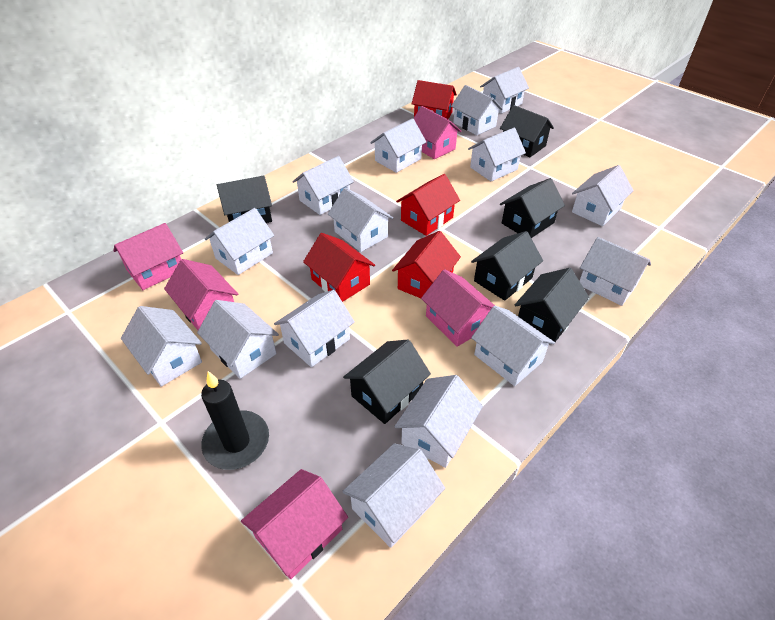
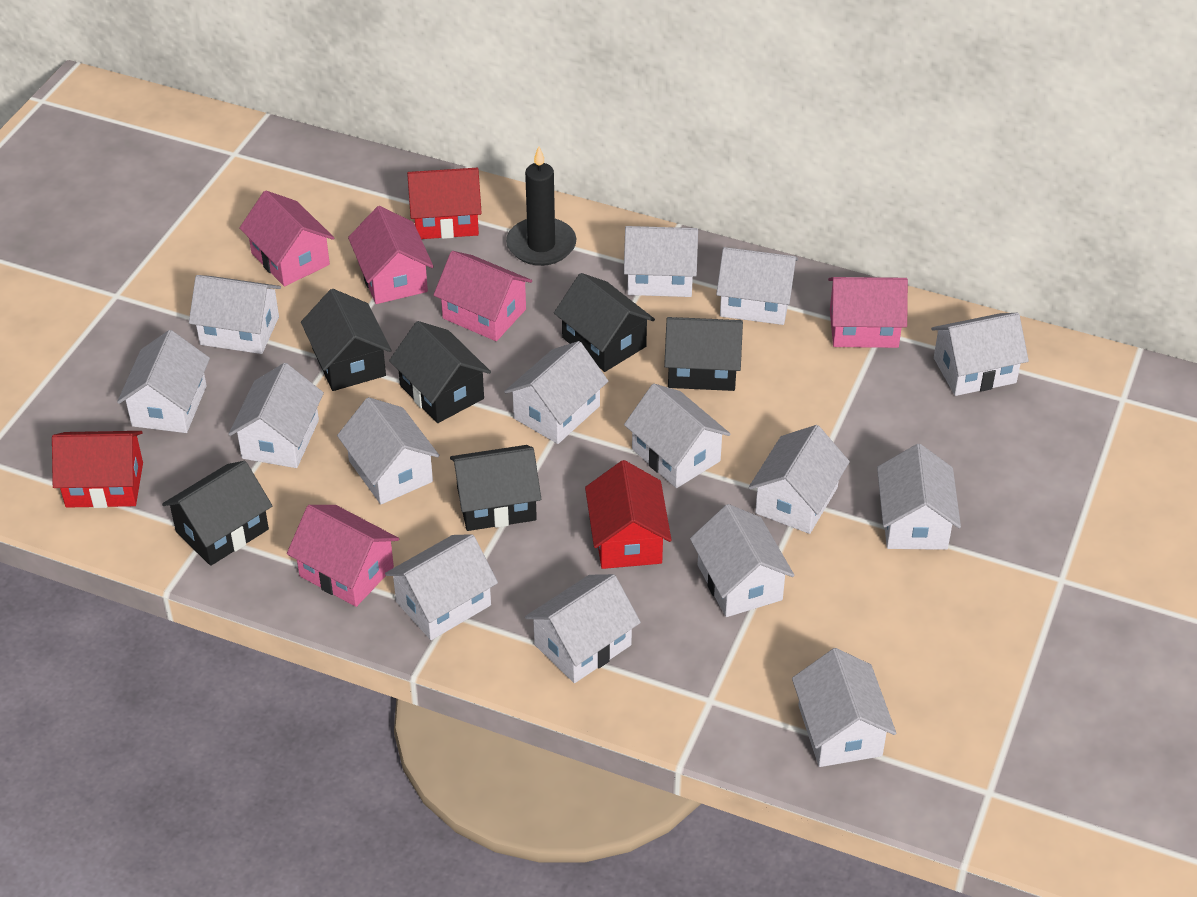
red house: 4 -> 3

